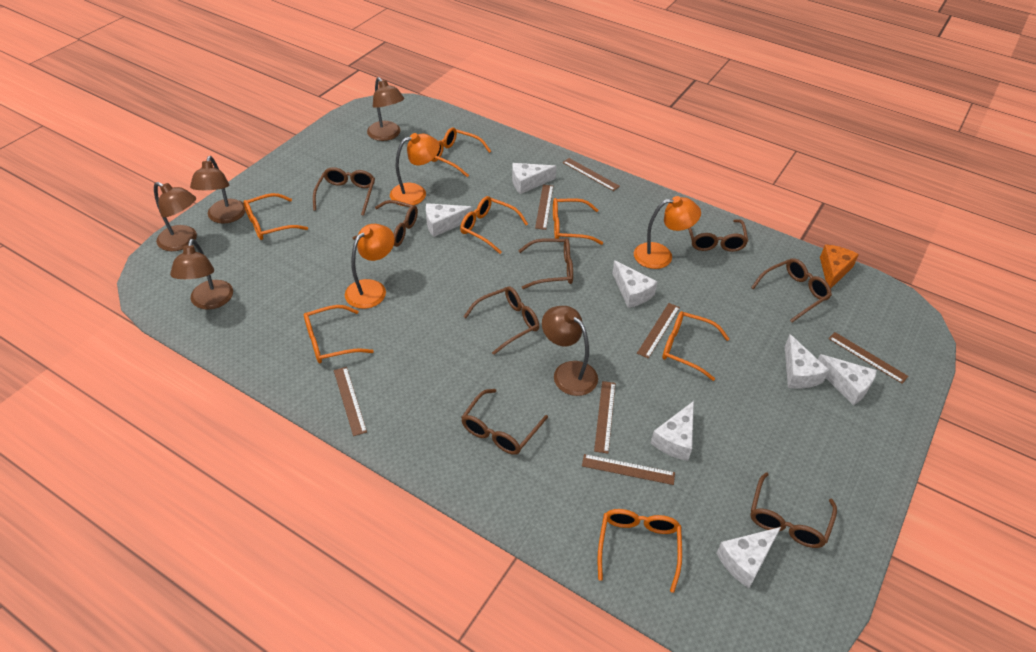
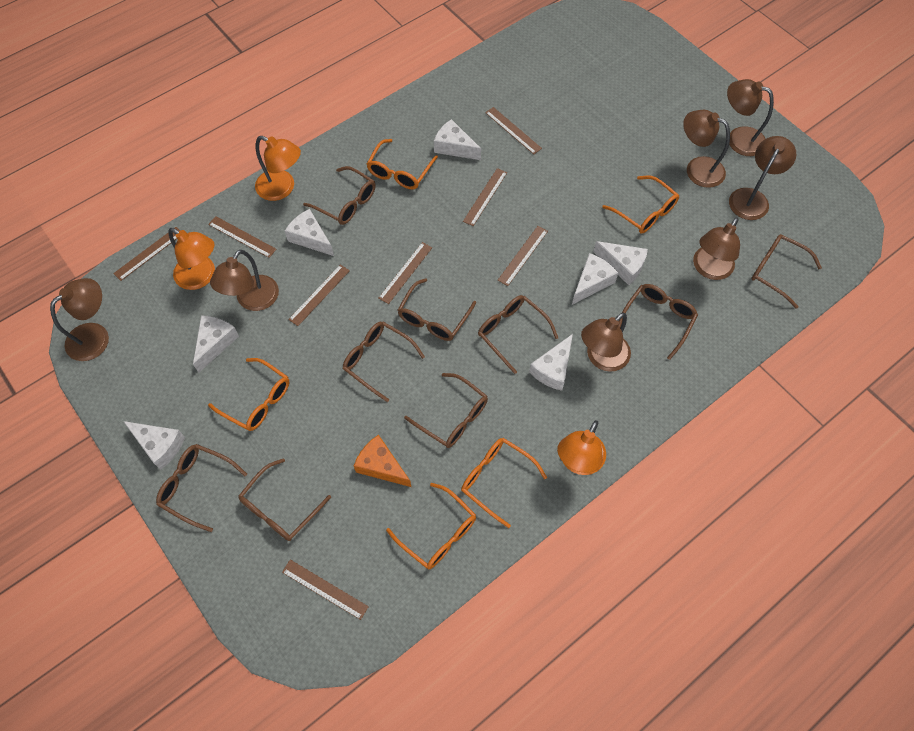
brown glasses: 8 -> 9
brown lamp: 5 -> 7
brown ruler: 7 -> 8
orange glasses: 7 -> 5

